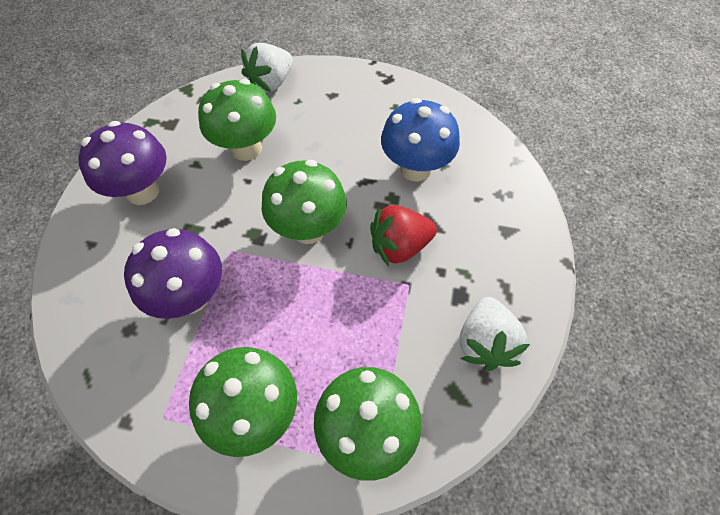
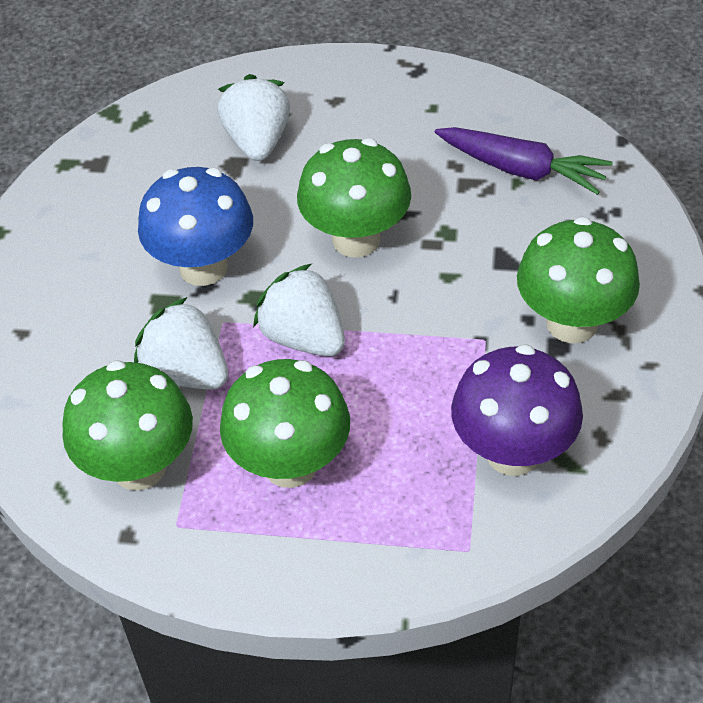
purple carrot: 0 -> 1
purple mushroom: 2 -> 1
red strawberry: 1 -> 0
white strawberry: 2 -> 3

